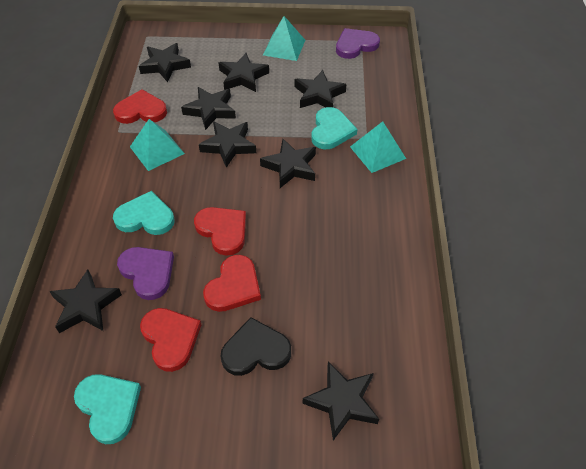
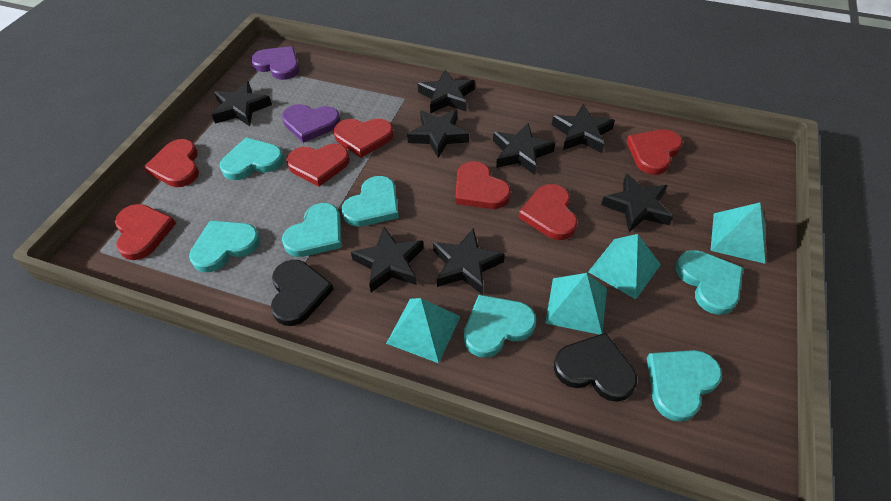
black heart: 1 -> 2
red heart: 4 -> 7
turquoise heart: 3 -> 7
turquoise pyramid: 3 -> 4

